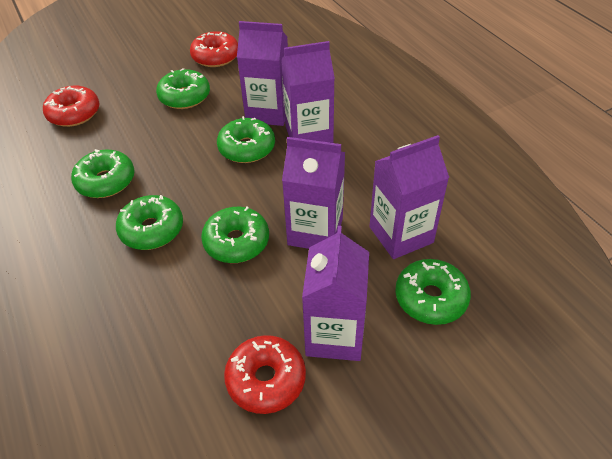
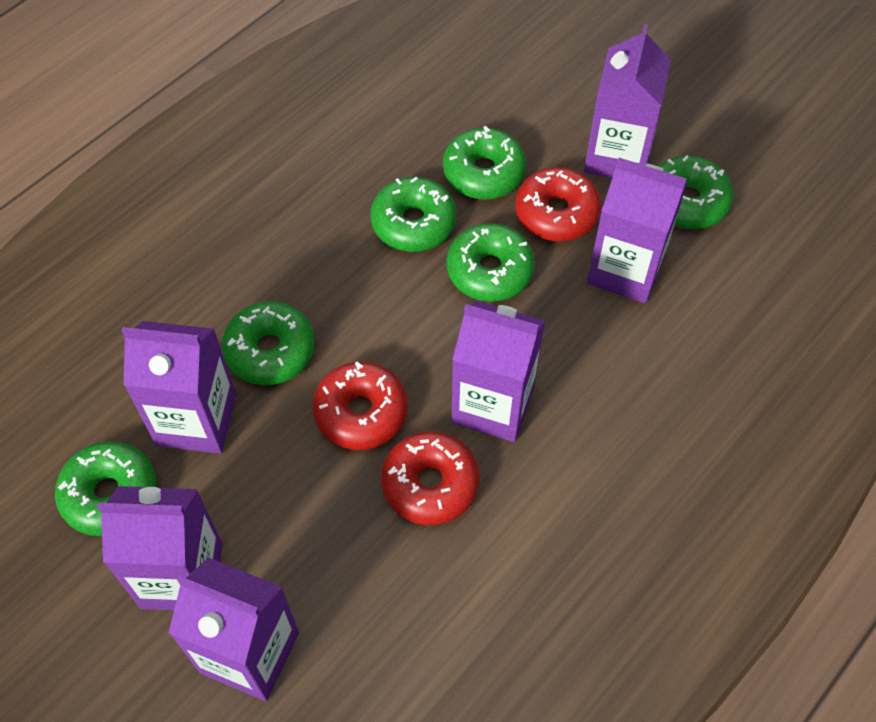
purple carton: 5 -> 6

